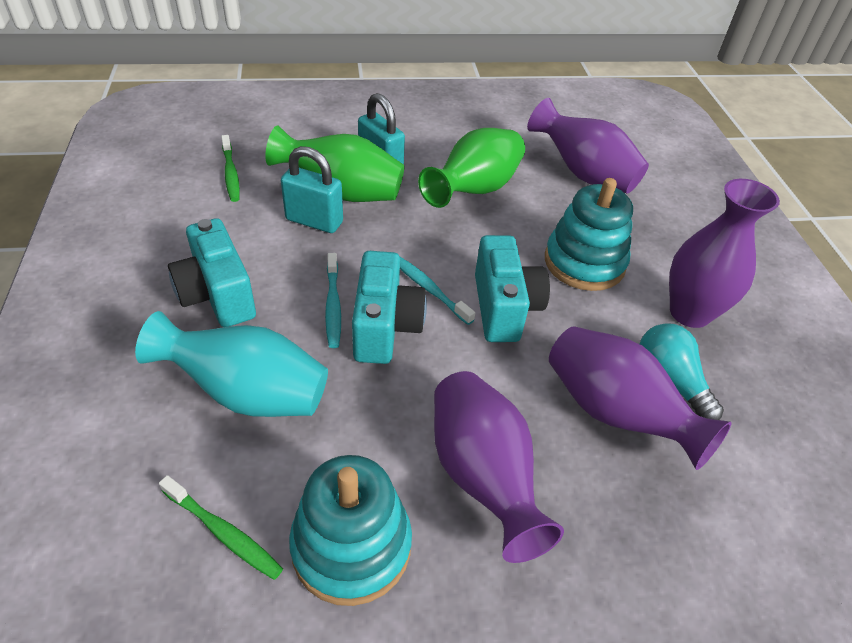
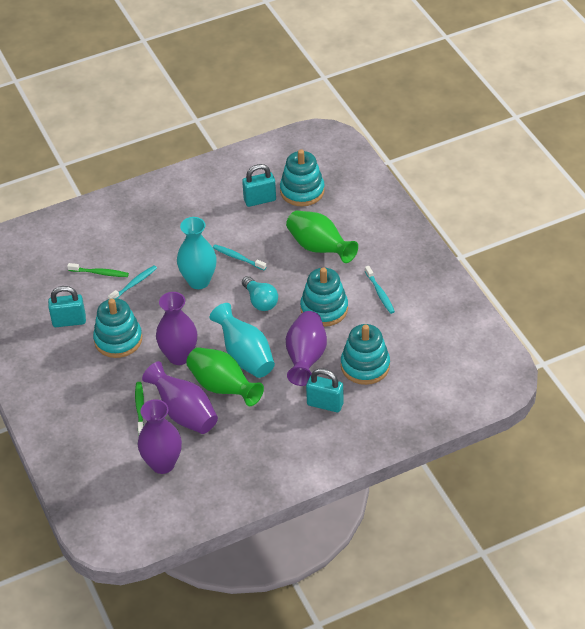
turquoise camera: 3 -> 0
turquoise padlock: 2 -> 3
turquoise stacking toy: 2 -> 4
turquoise toothbrush: 2 -> 3
turquoise vase: 1 -> 2

